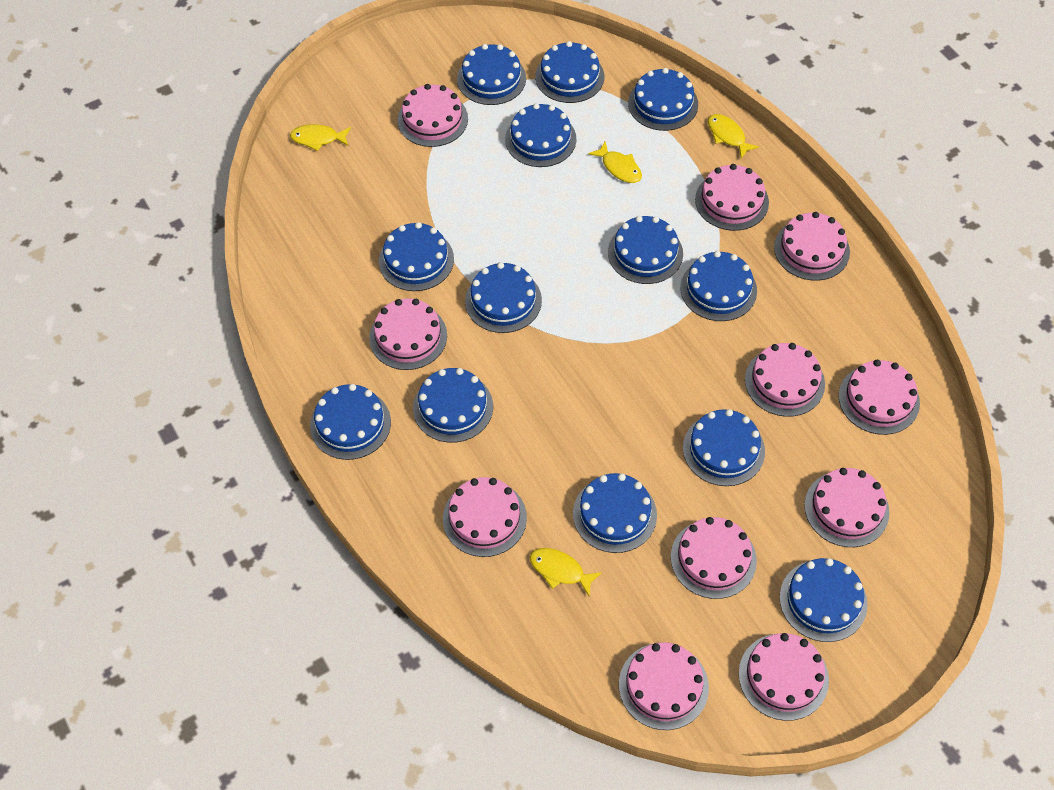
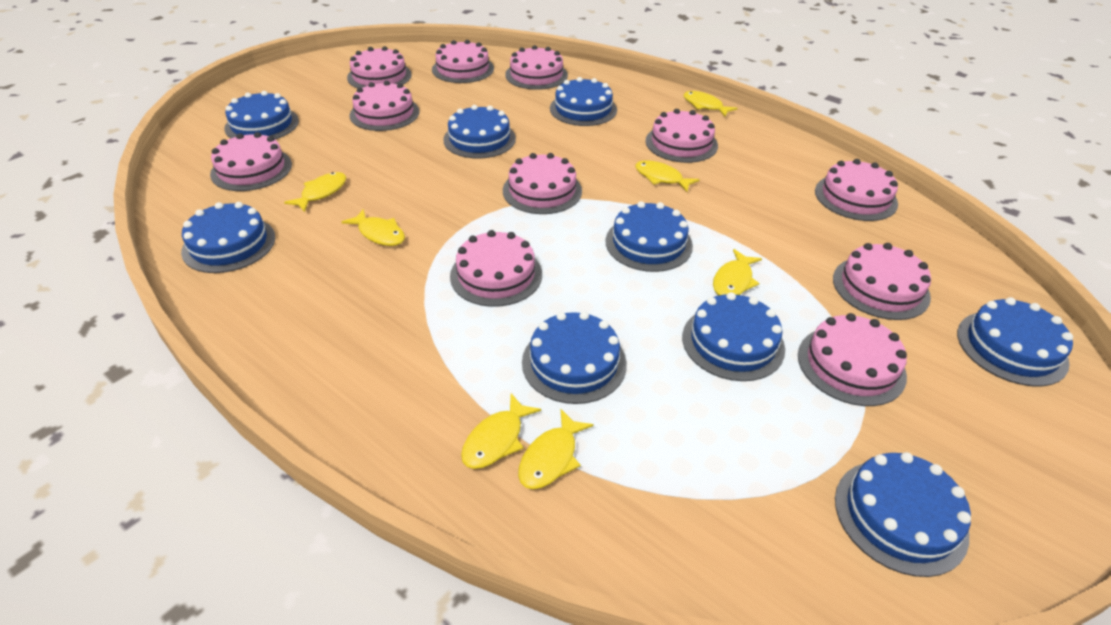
blue cake: 13 -> 9
yellow fish: 4 -> 7

